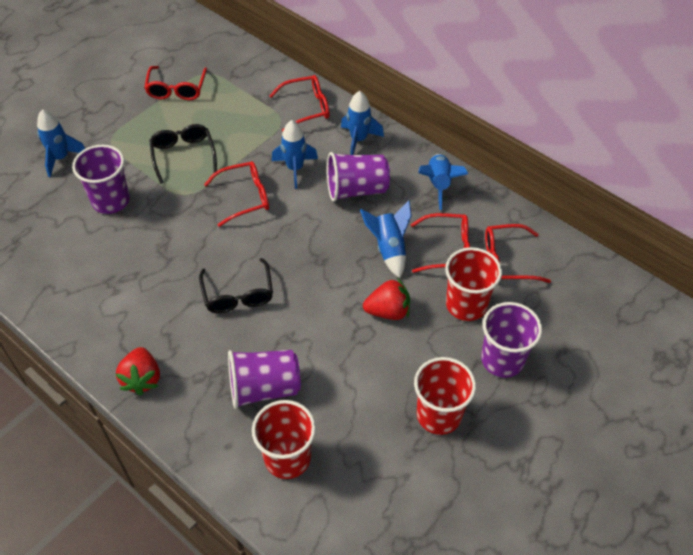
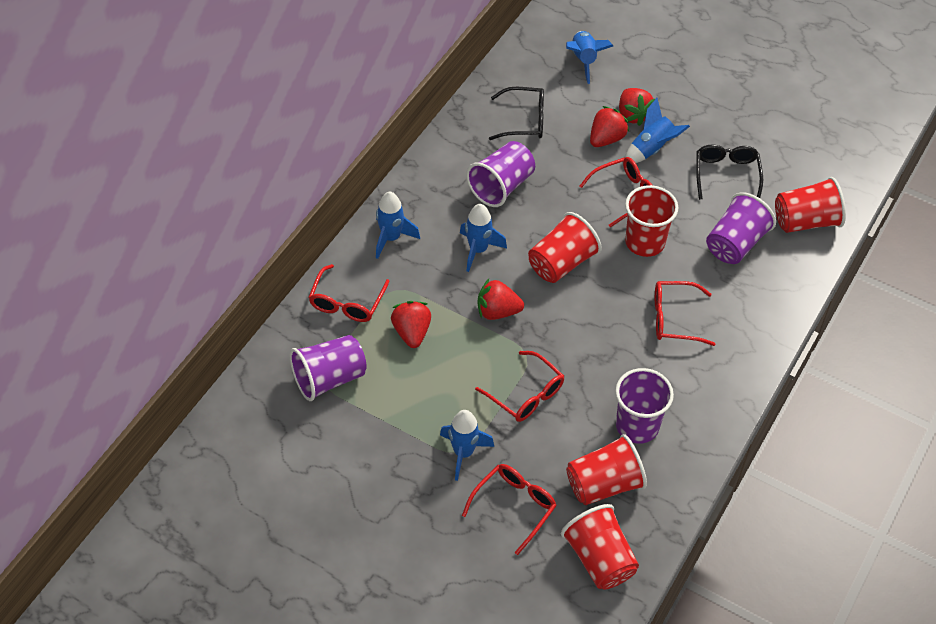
red cup: 3 -> 5
red strawberry: 2 -> 4

